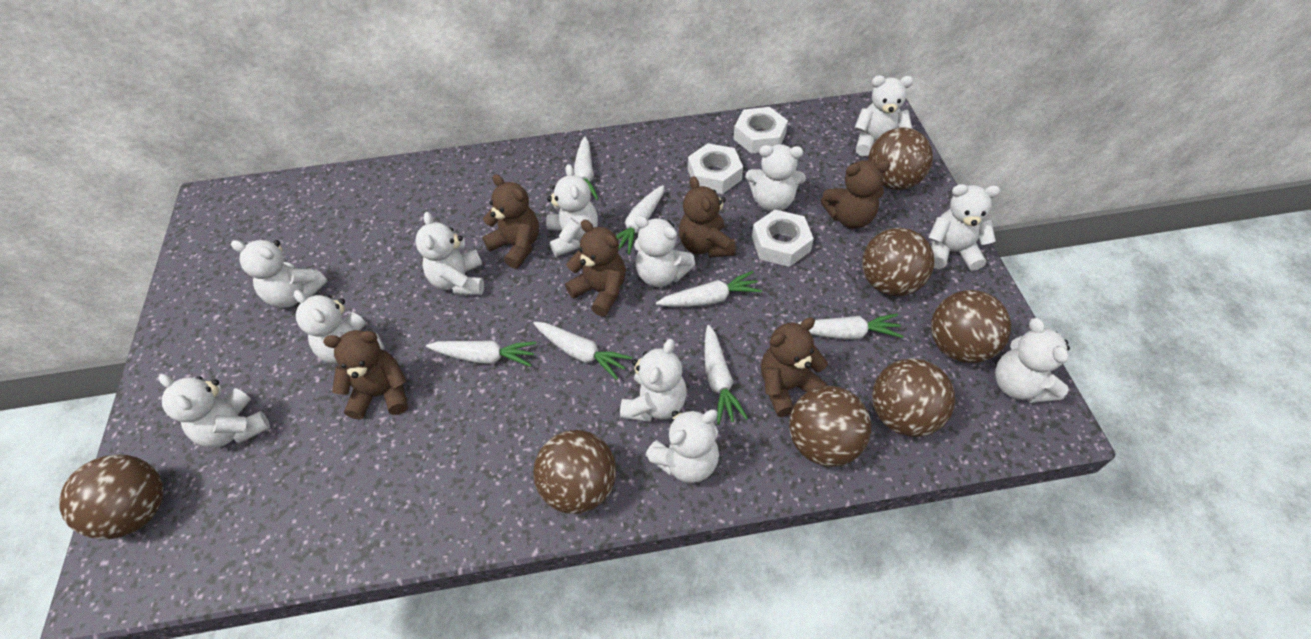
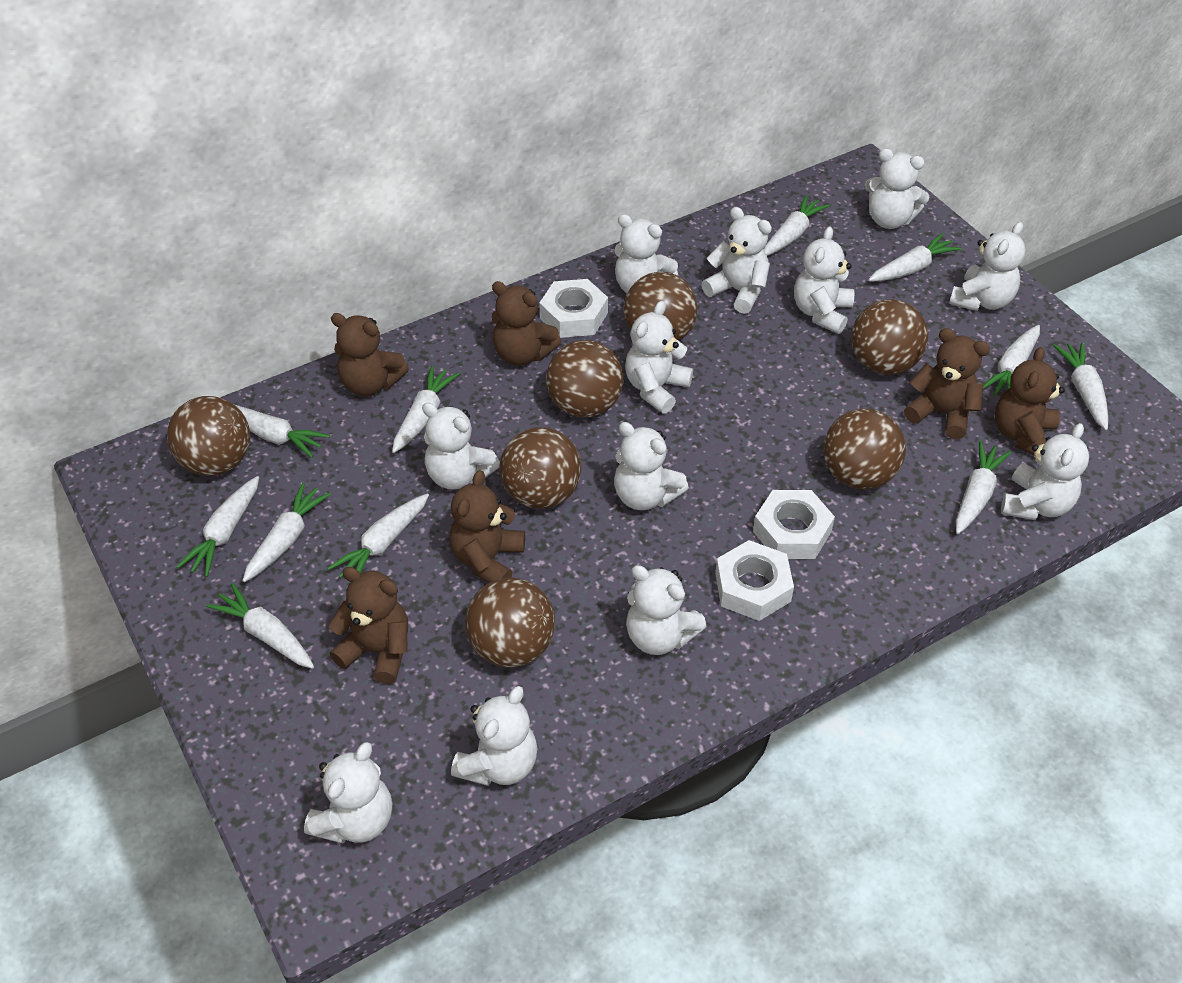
white carrot: 7 -> 11

